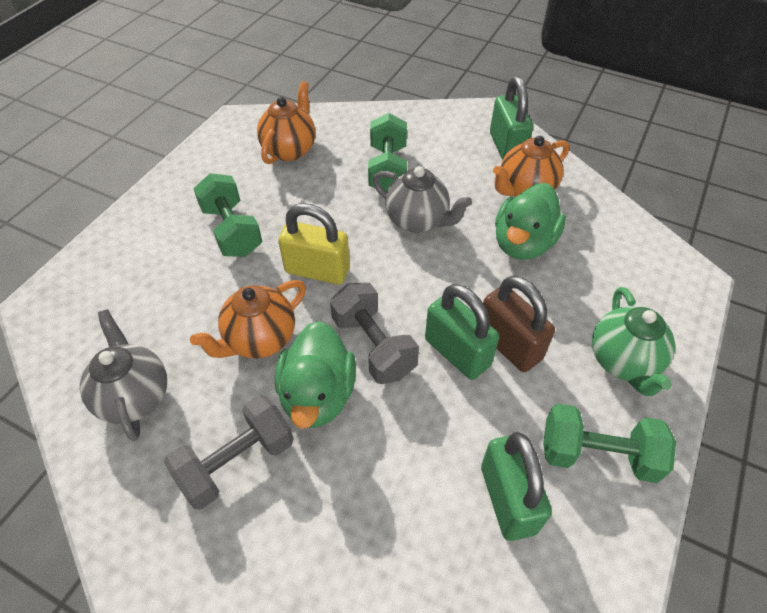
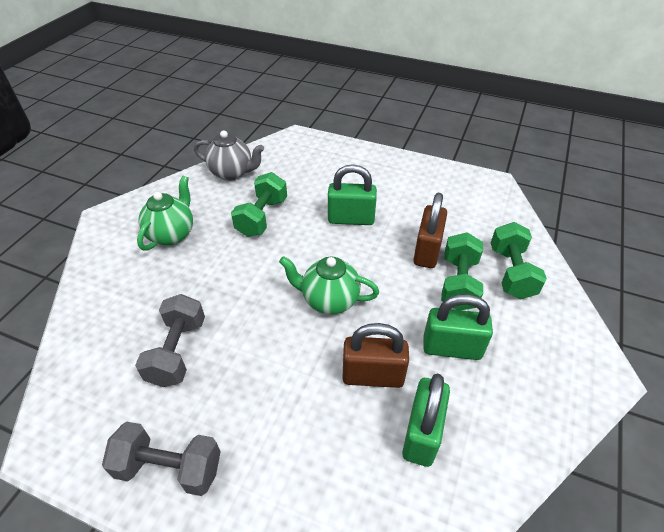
brown padlock: 1 -> 2
green duck: 2 -> 0
green teapot: 1 -> 2
grey teapot: 2 -> 1
orange teapot: 3 -> 0
yellow padlock: 1 -> 0

